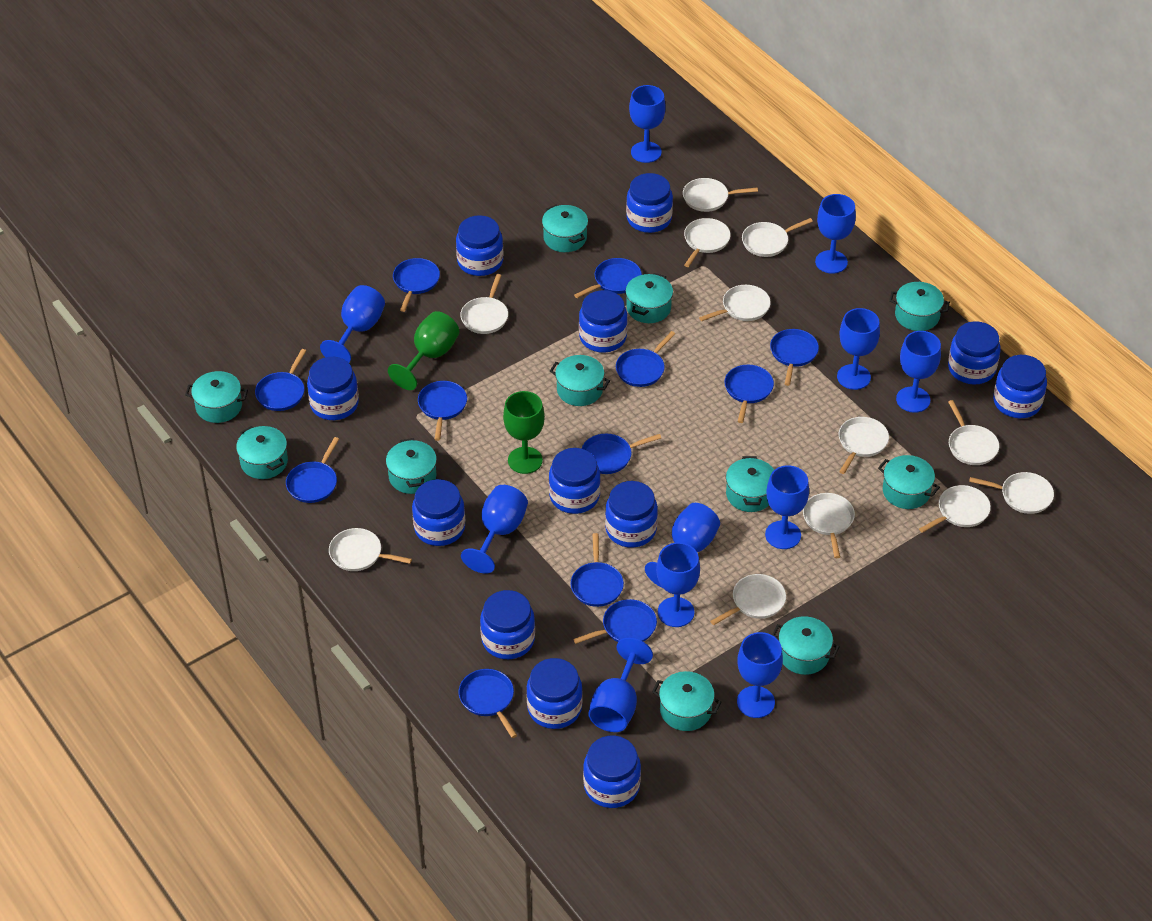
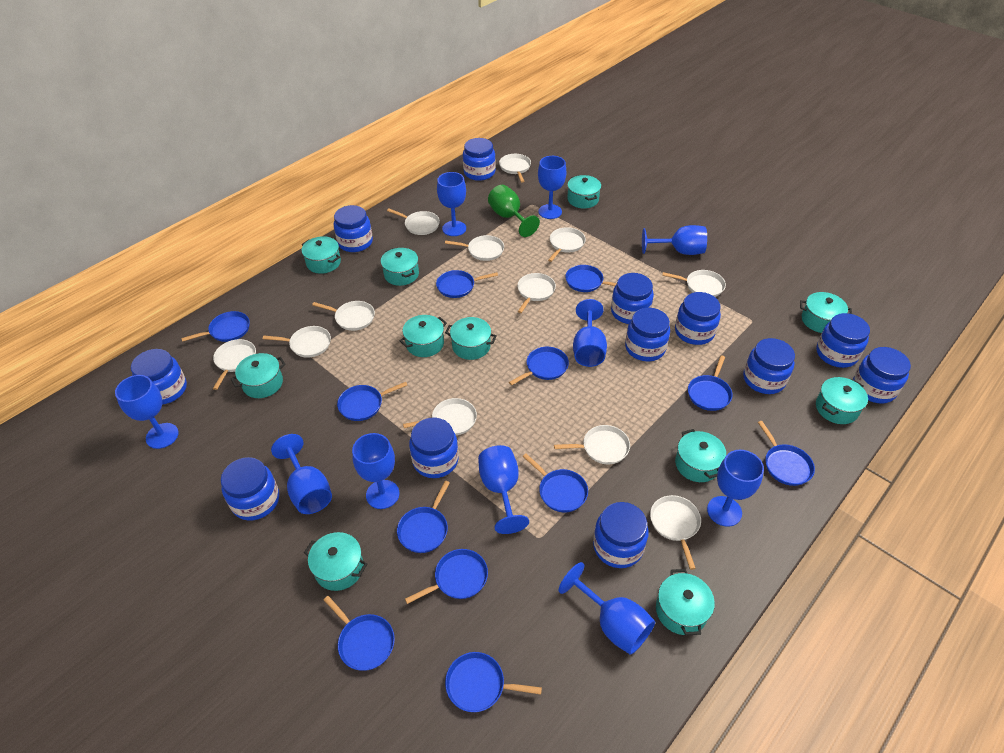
blue goblet: 11 -> 10
green goblet: 2 -> 1

